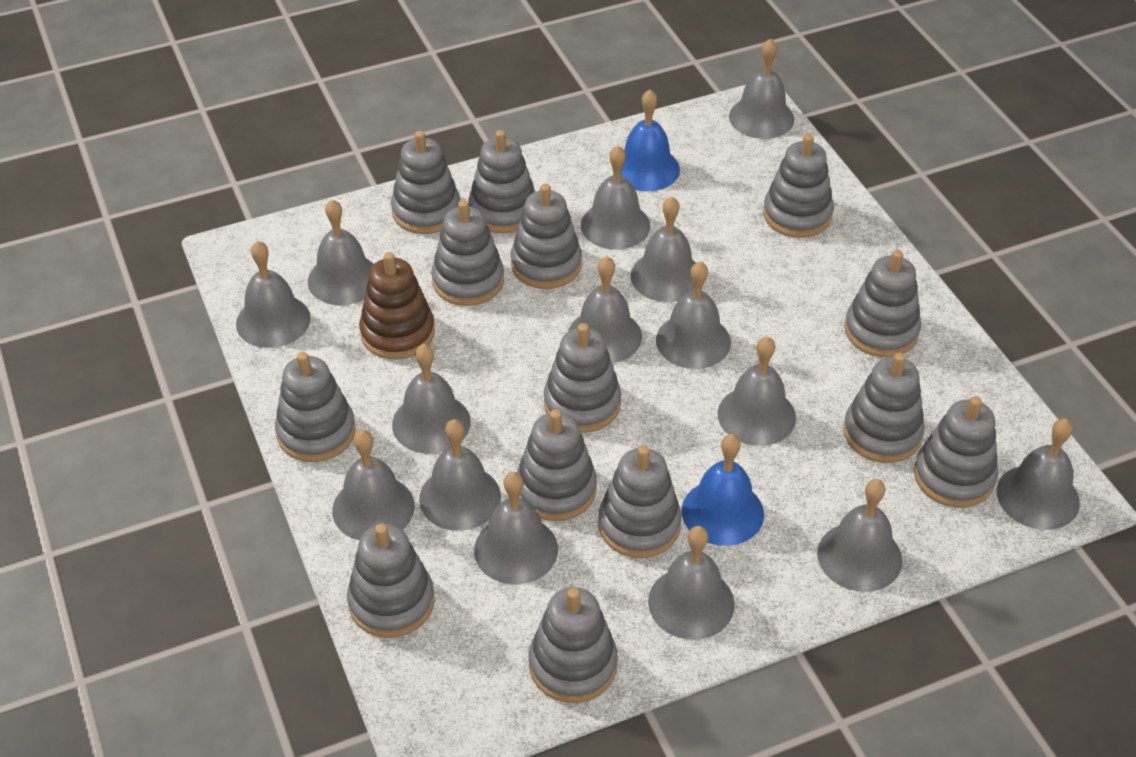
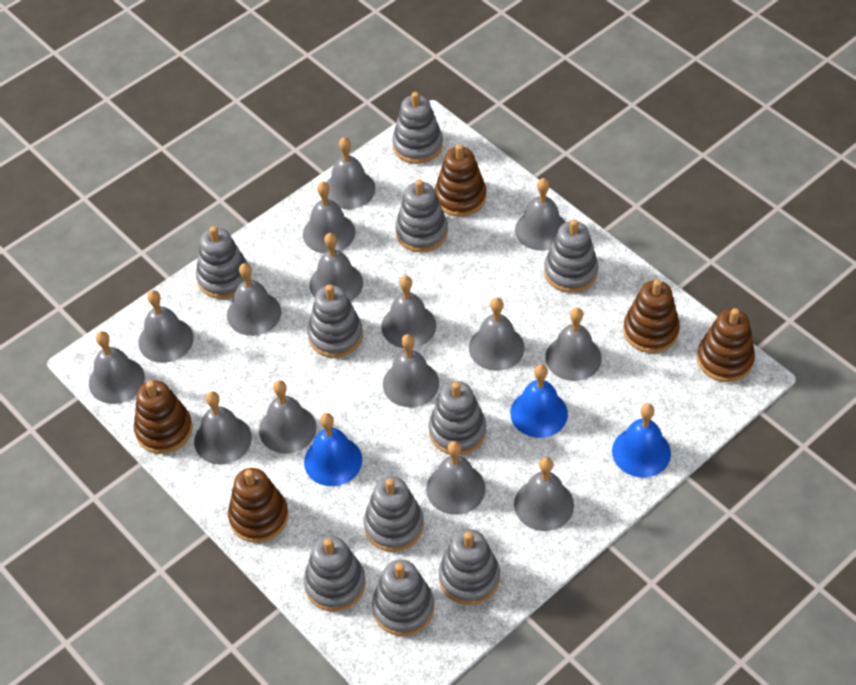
blue bell: 2 -> 3
brown stacking toy: 1 -> 5
grey stacking toy: 14 -> 10

